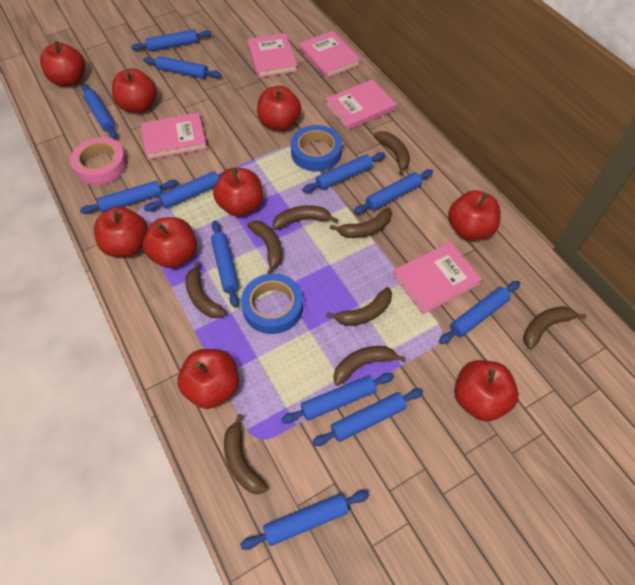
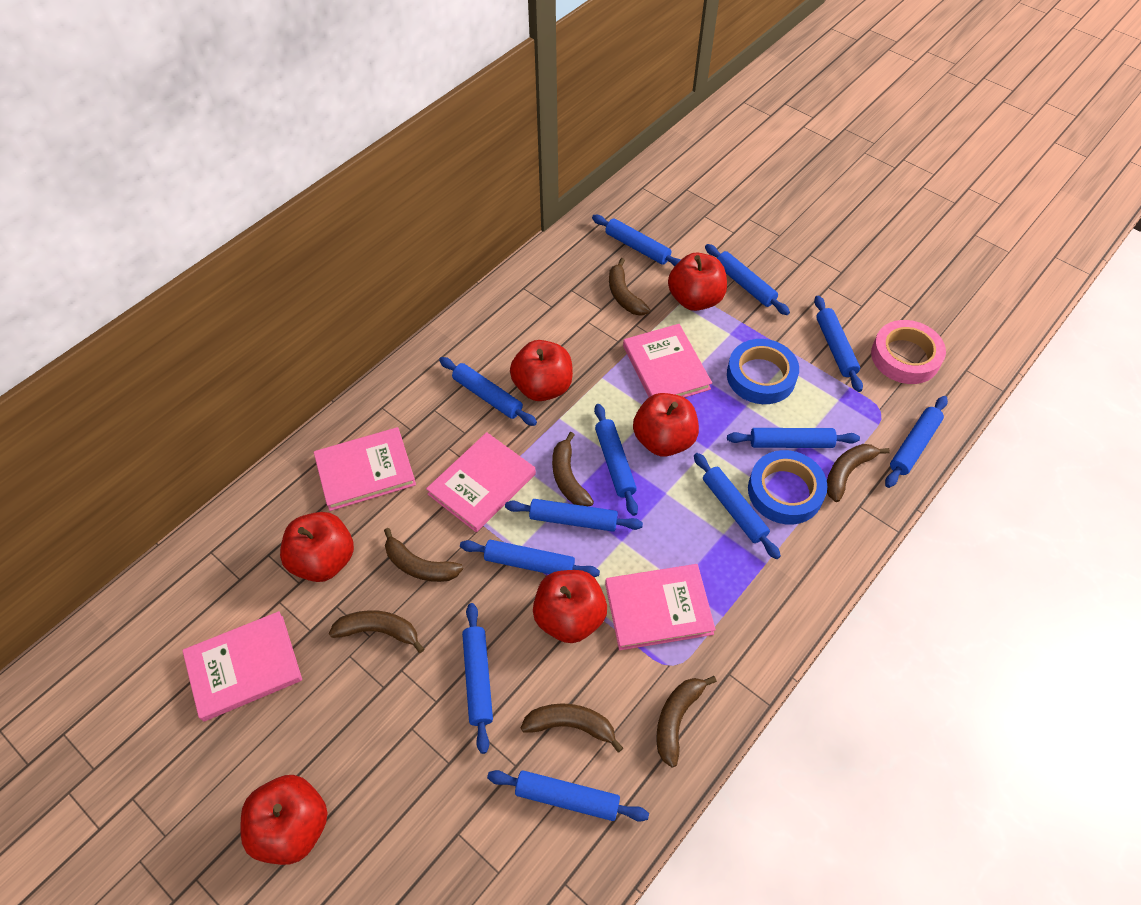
brown banana: 9 -> 7
red apple: 9 -> 6

